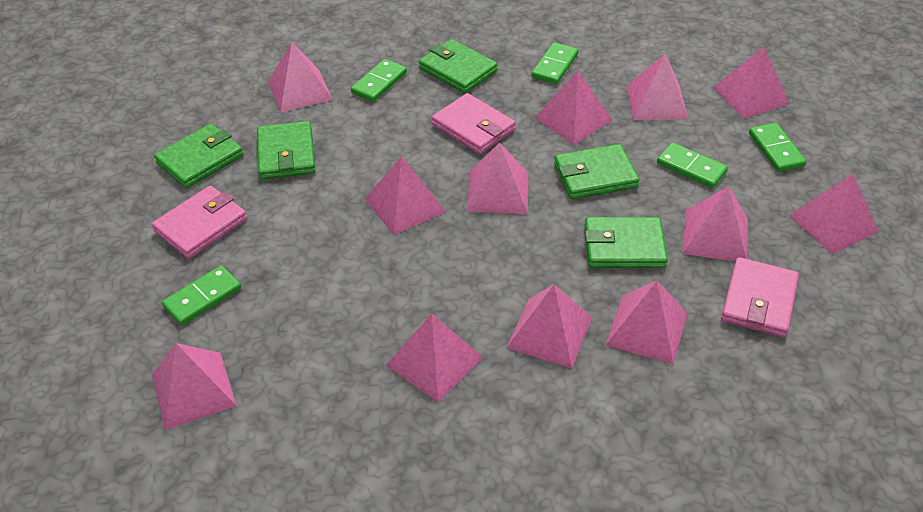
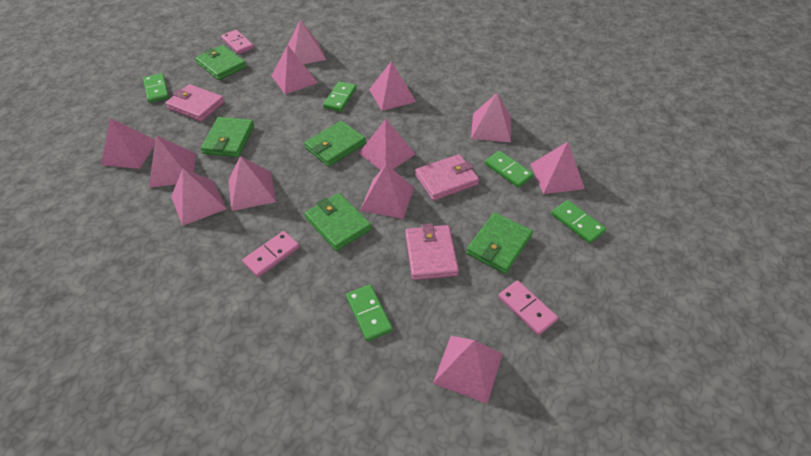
pink domino: 0 -> 3

